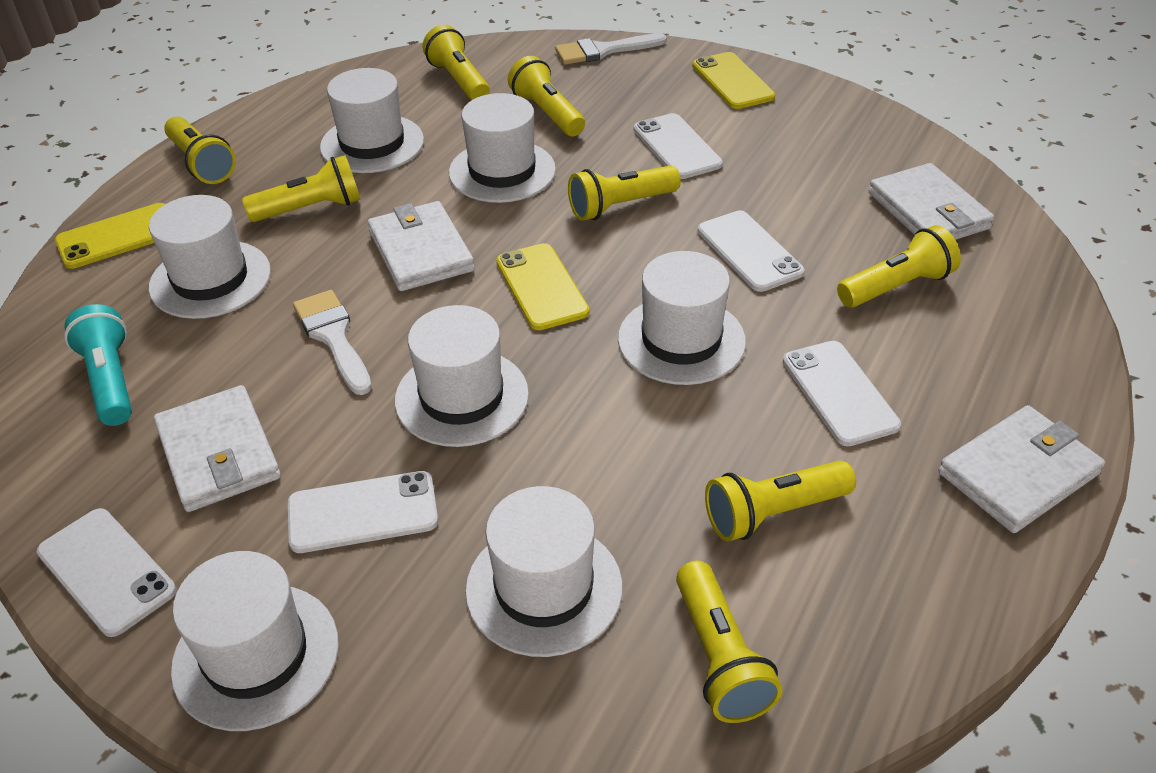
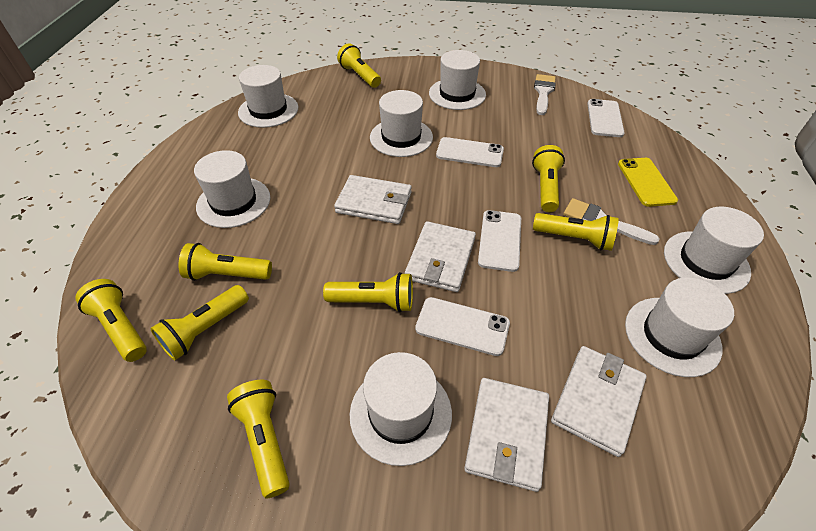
turquoise flashlight: 1 -> 0
white phone: 5 -> 4
yellow phone: 3 -> 1

